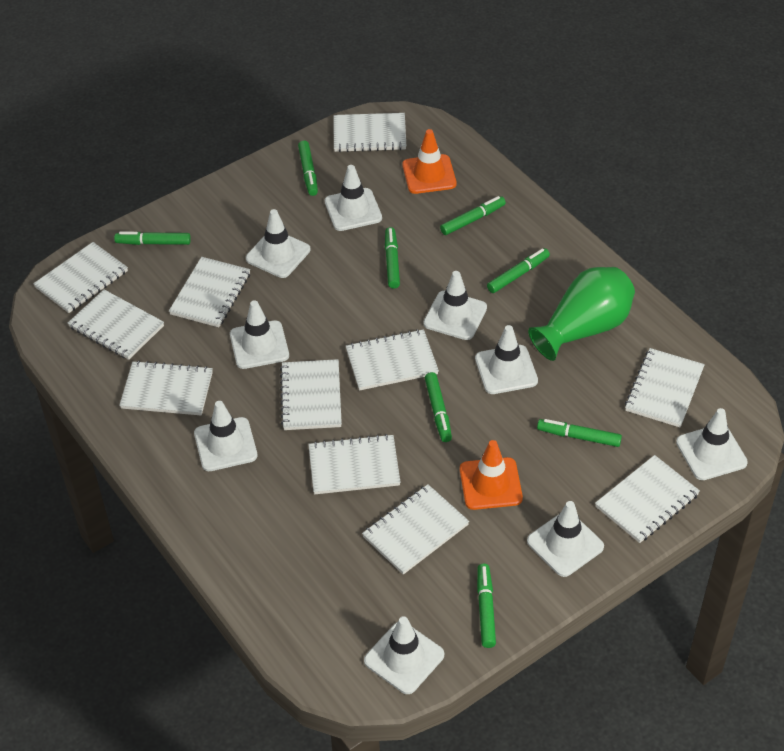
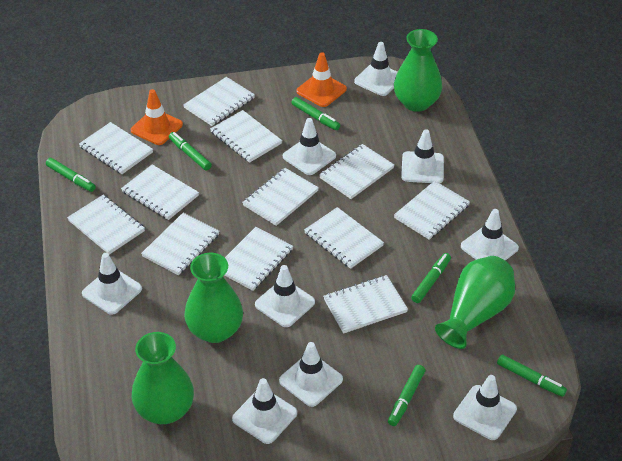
green marker: 8 -> 6
green vase: 1 -> 4
white notebook: 11 -> 12

